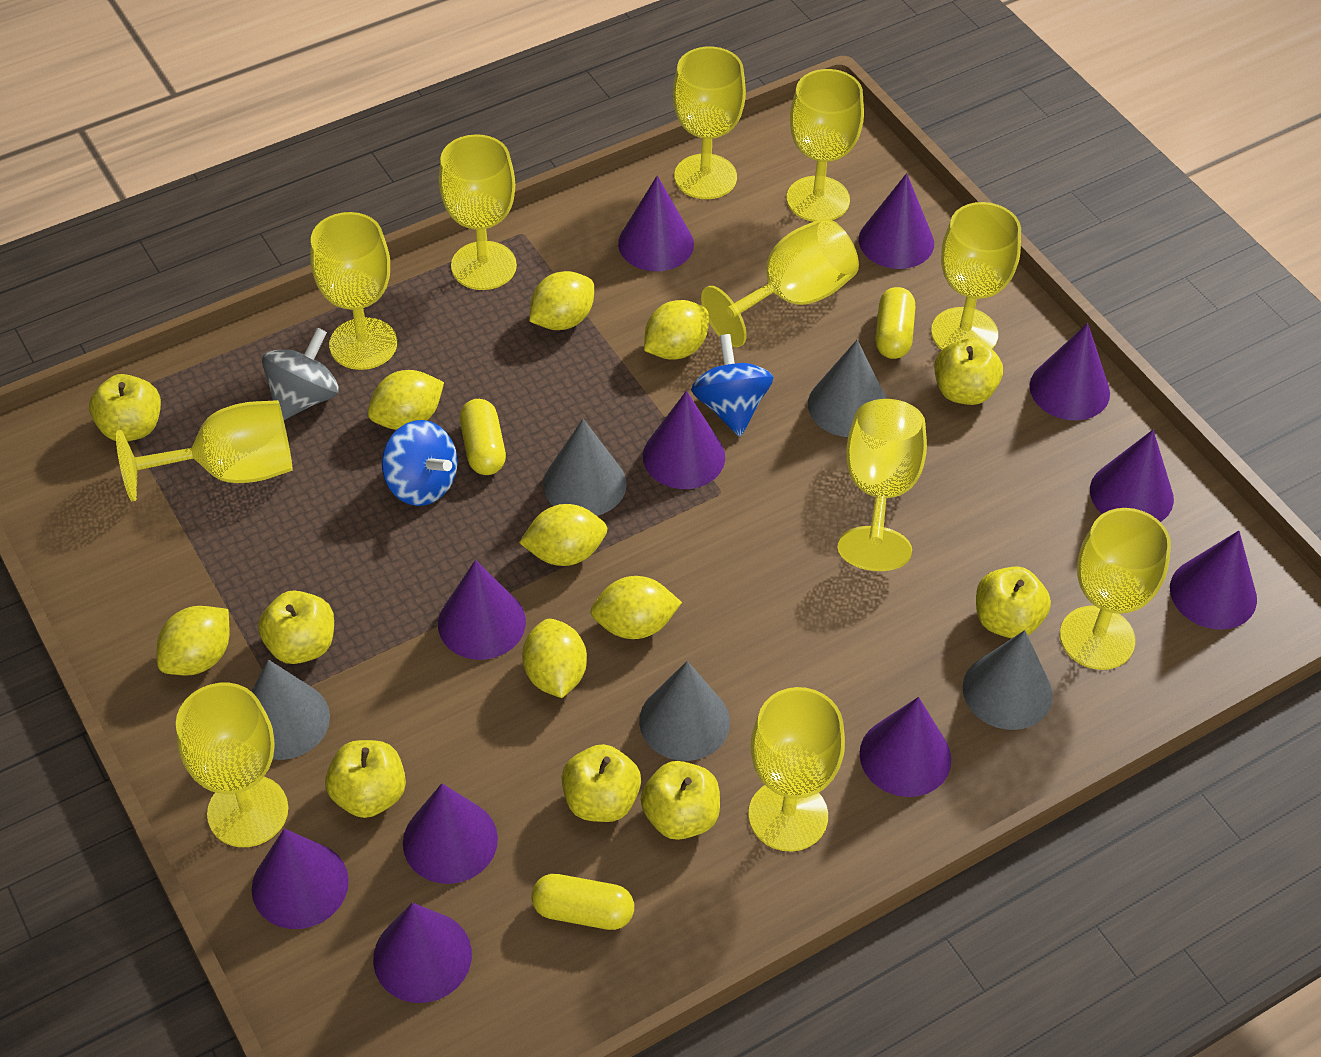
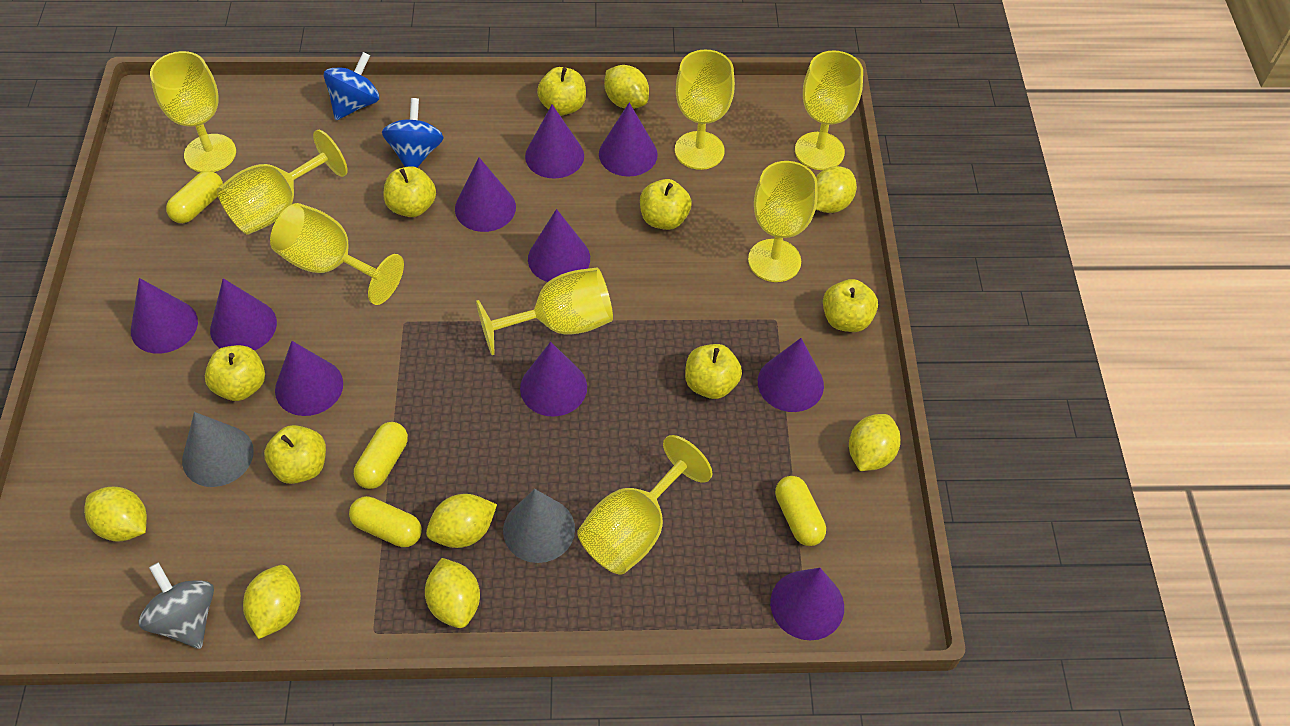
grey cone: 5 -> 2
purple cone: 11 -> 10
yellow capsule: 3 -> 4
yellow goblet: 11 -> 8

